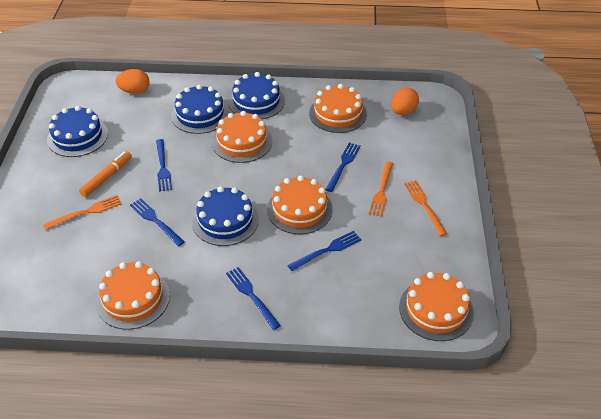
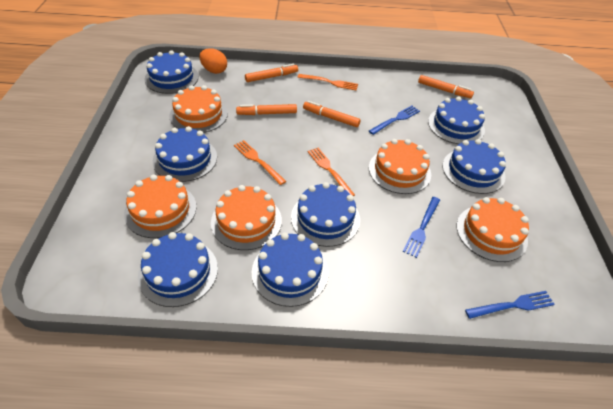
blue cake: 4 -> 7
blue fork: 5 -> 3
orange egg: 2 -> 1
orange marker: 1 -> 4

